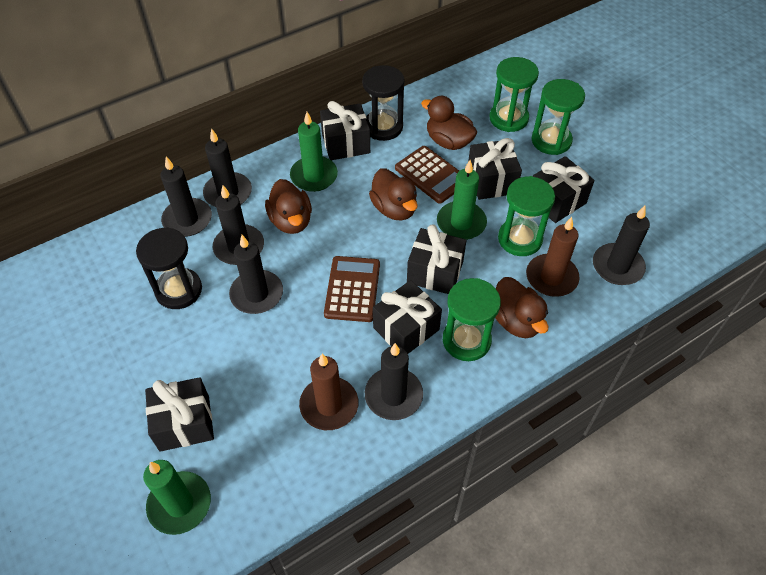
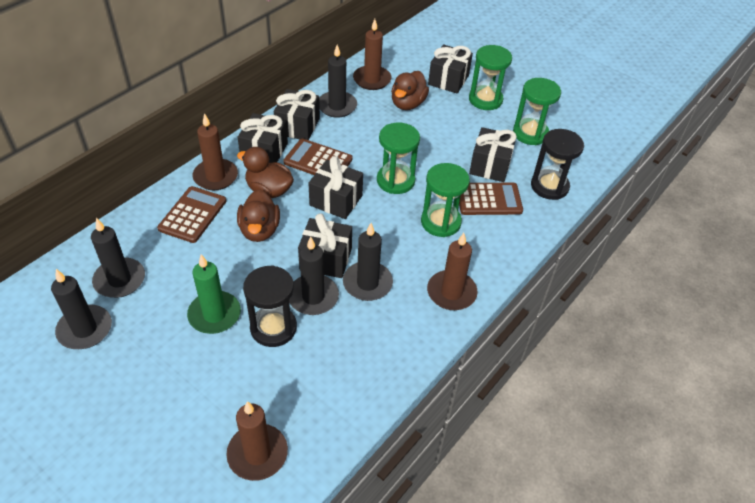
black candle: 6 -> 5
brown calculator: 2 -> 3
brown candle: 2 -> 4
brown duck: 4 -> 3
green candle: 3 -> 1

